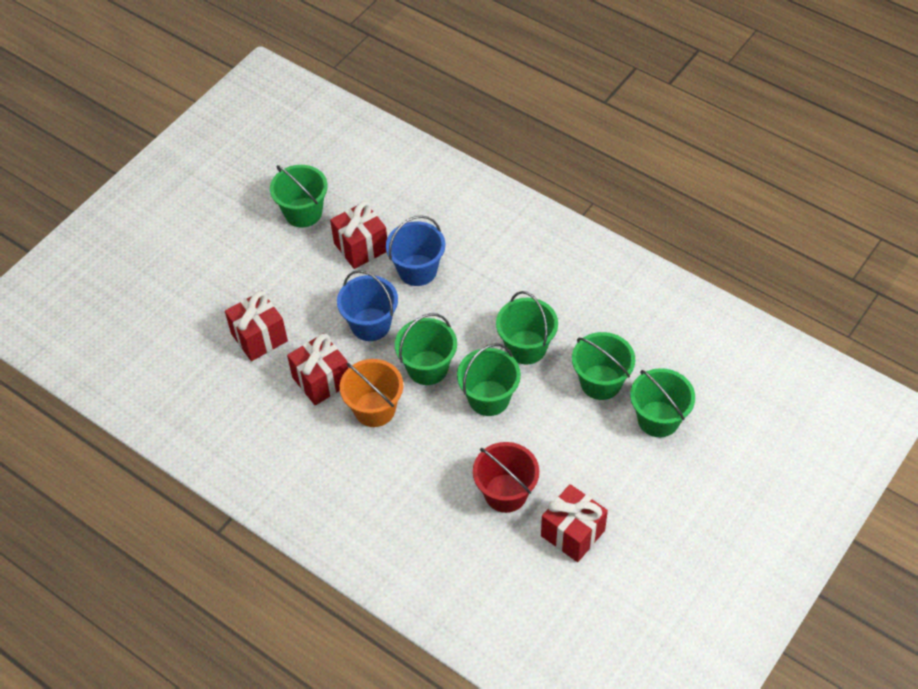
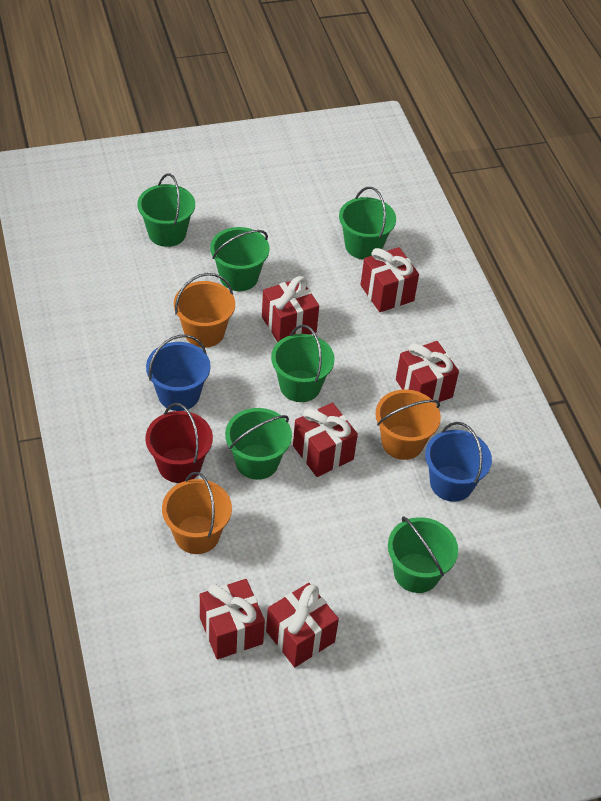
orange bucket: 1 -> 3
red gift: 4 -> 6

